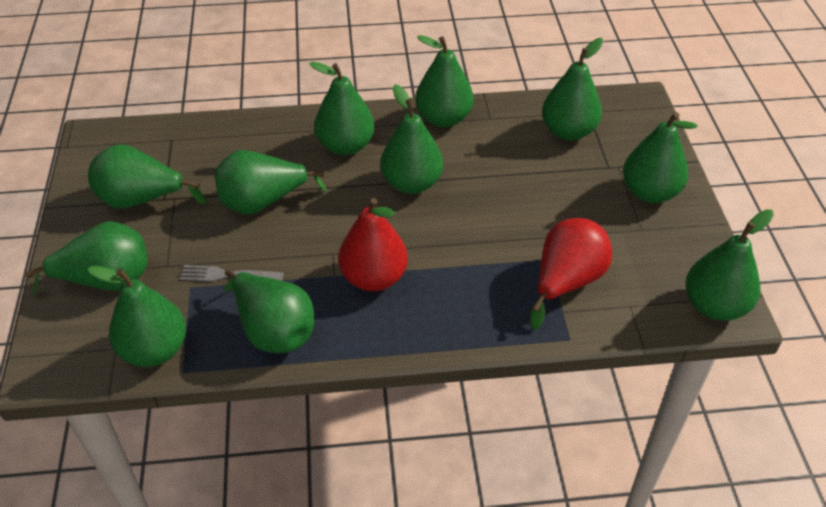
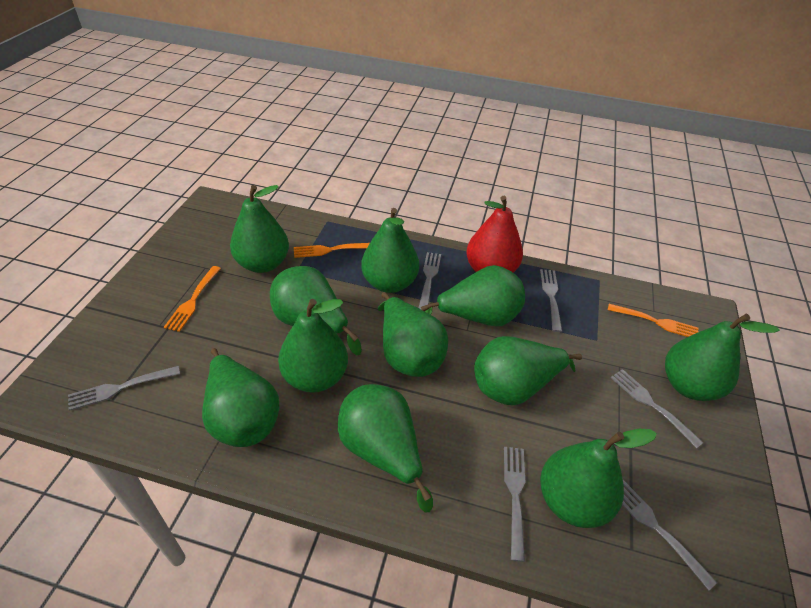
grey fork: 1 -> 6
orange fork: 0 -> 3
red pear: 2 -> 1

